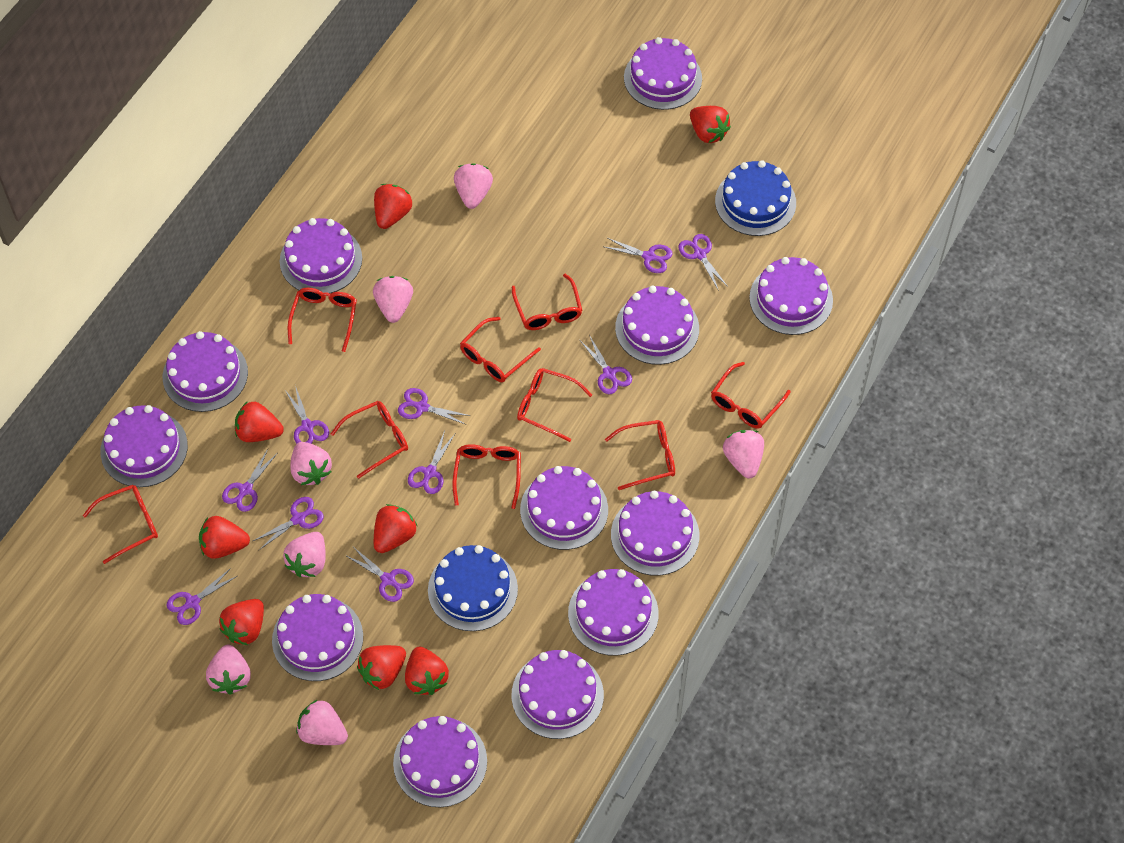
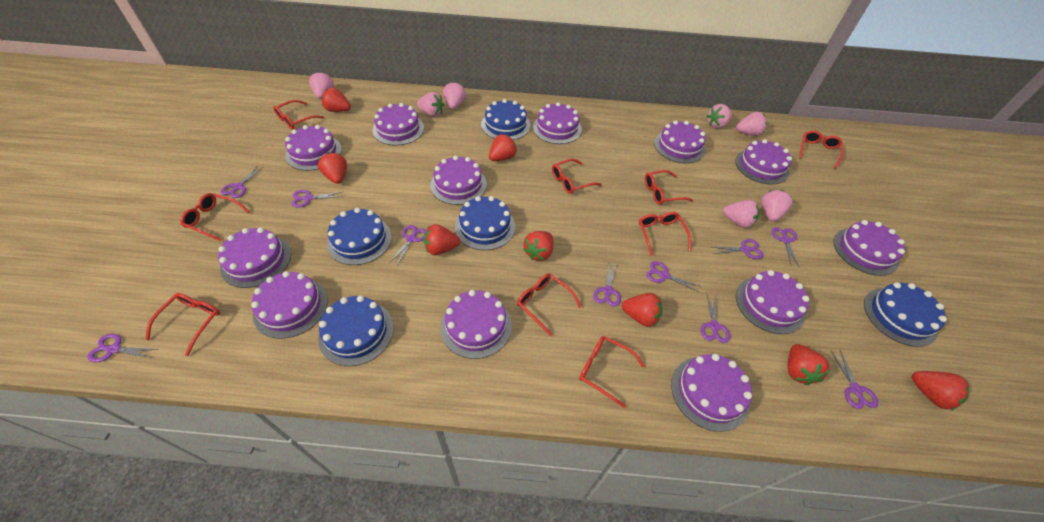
blue cake: 2 -> 5

